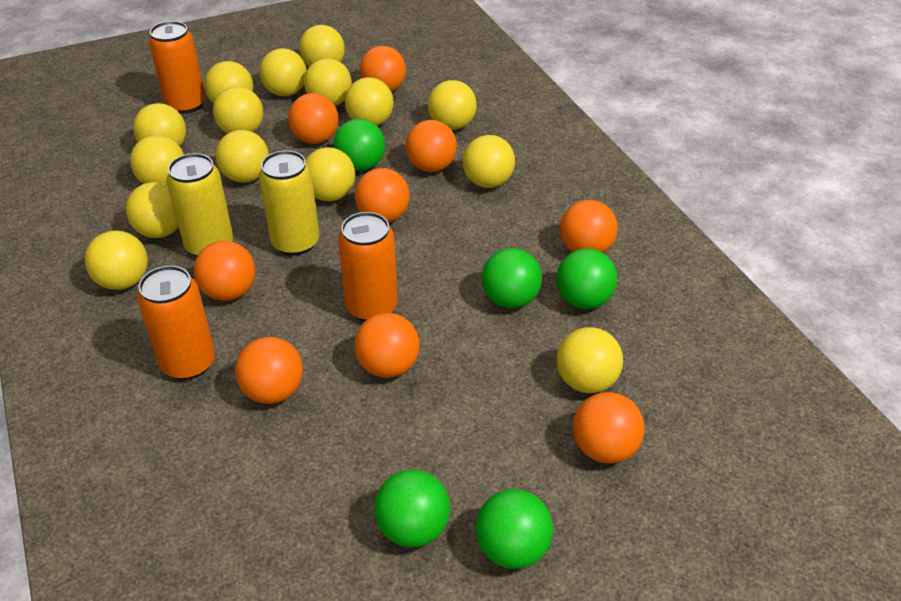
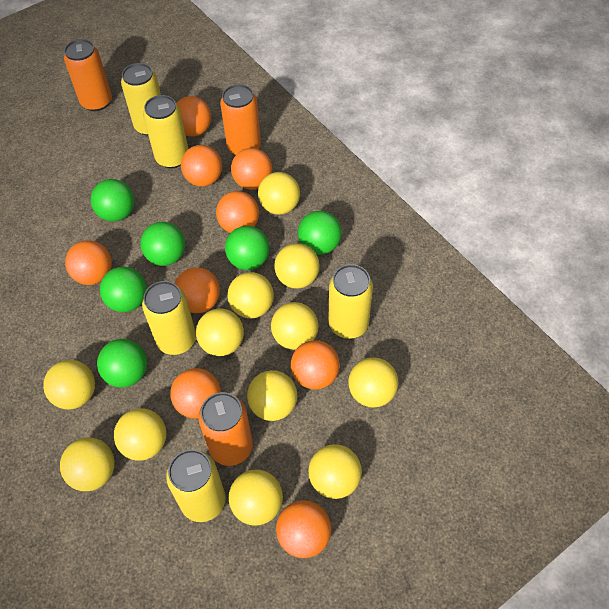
green ball: 5 -> 6
yellow ball: 15 -> 12
yellow can: 2 -> 5

